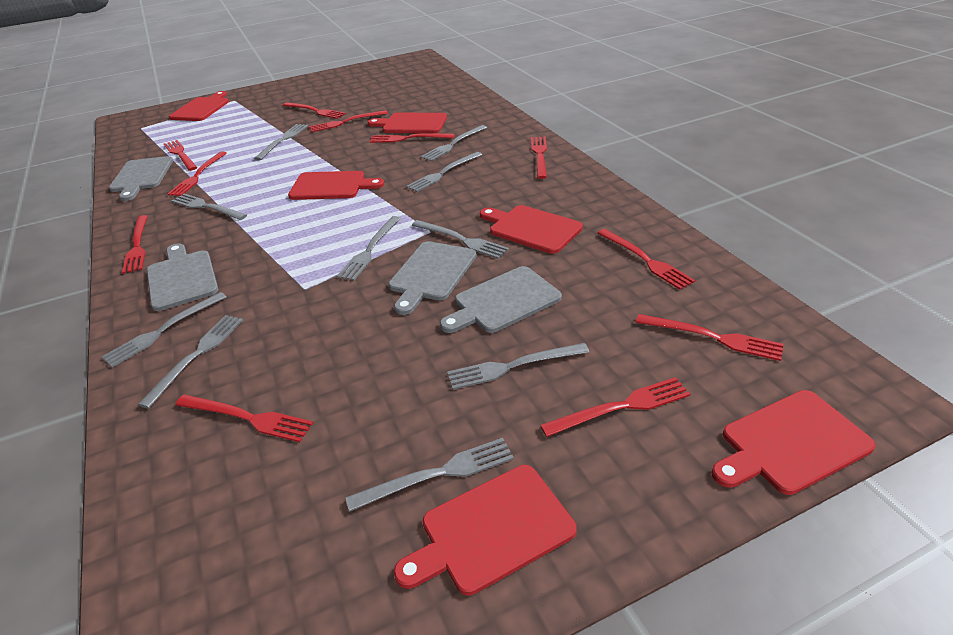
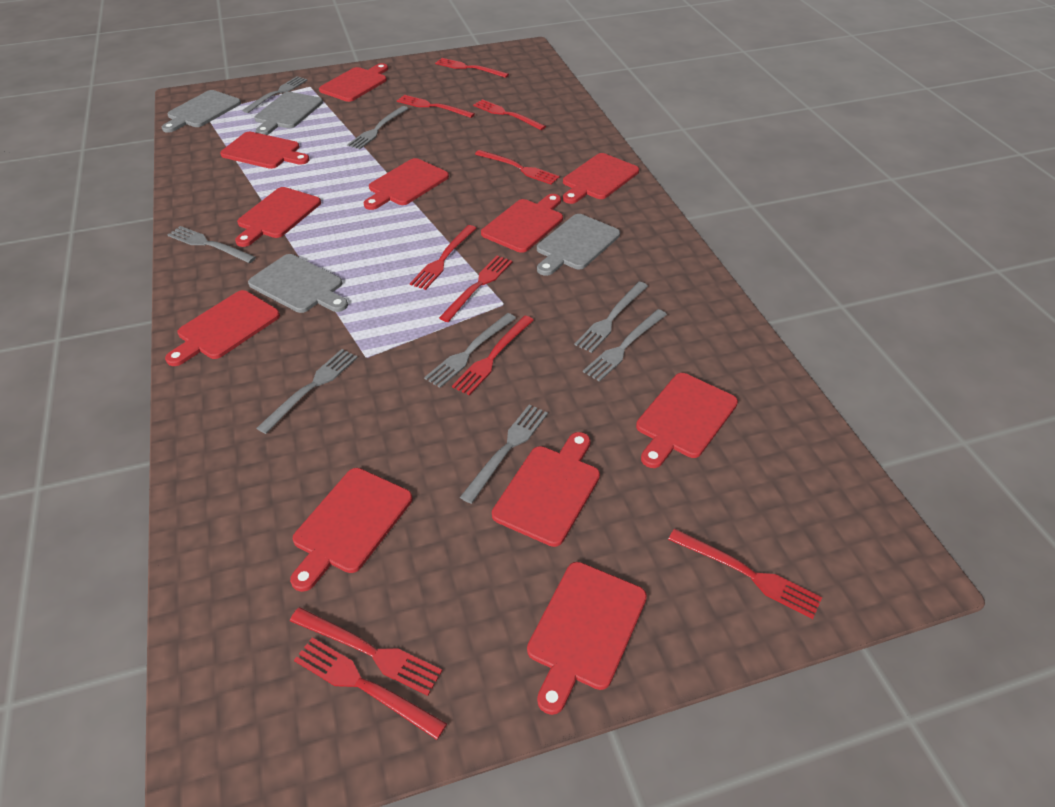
grey fork: 10 -> 8
red cutting board: 6 -> 11
red fork: 11 -> 10

